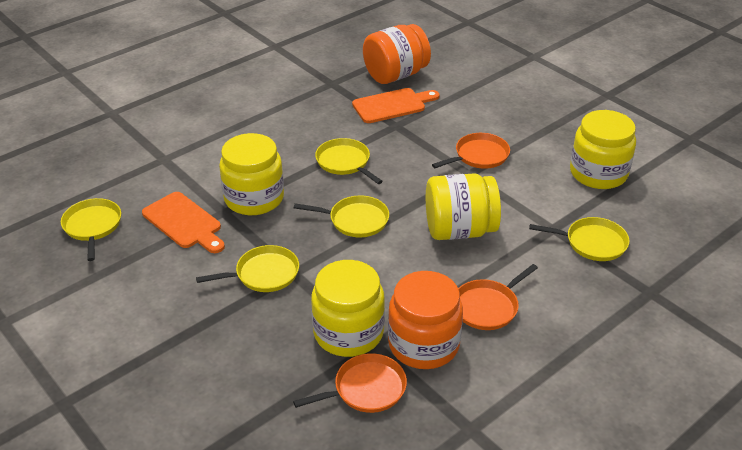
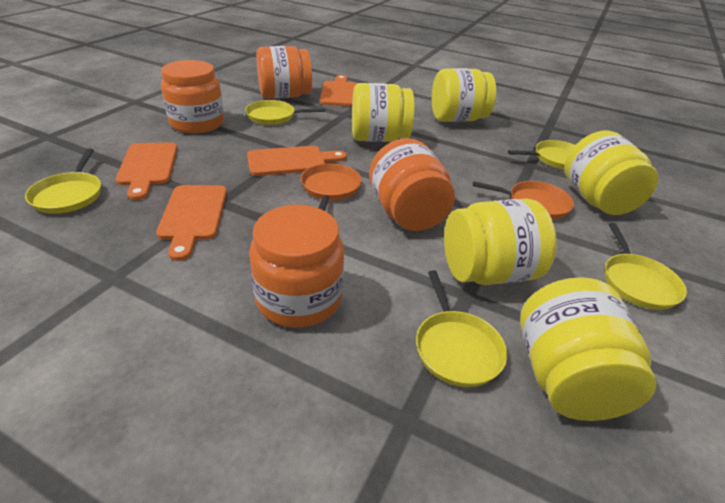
orange cutting board: 2 -> 4
orange jar: 2 -> 4
orange pan: 3 -> 2
yellow jar: 4 -> 5

